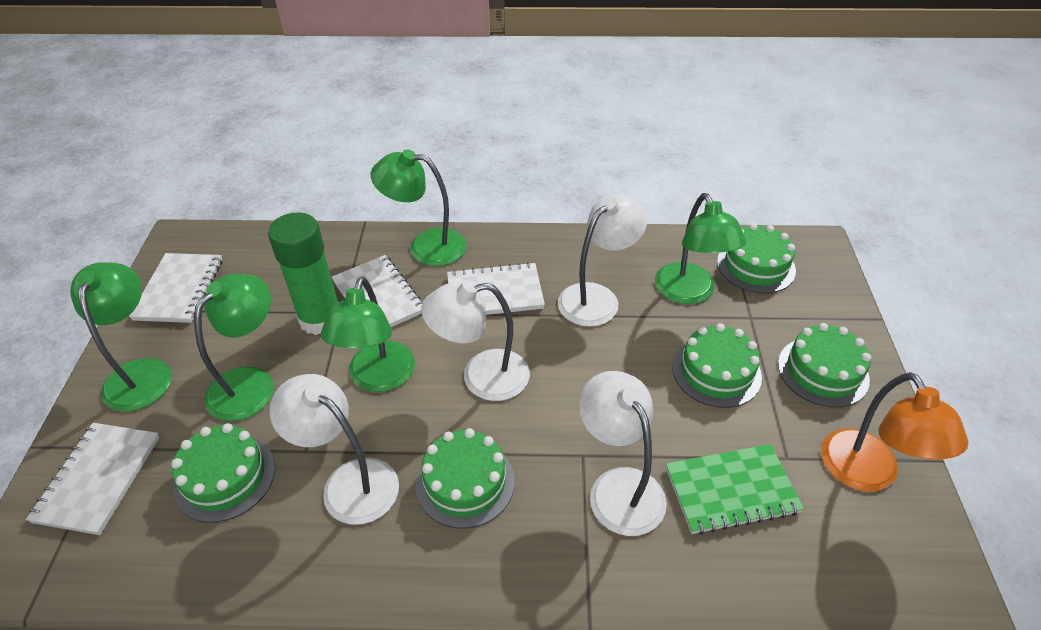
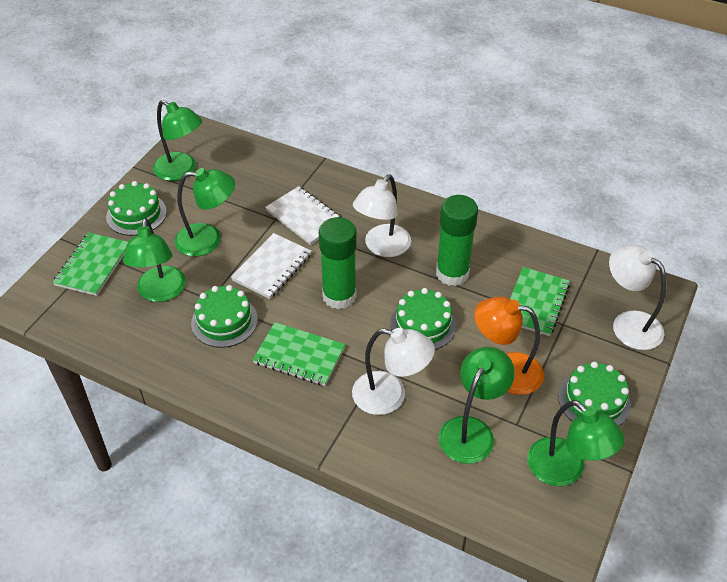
green cake: 5 -> 4
green glue stick: 1 -> 2
green notebook: 1 -> 3
white lamp: 4 -> 3
white notebook: 4 -> 2

